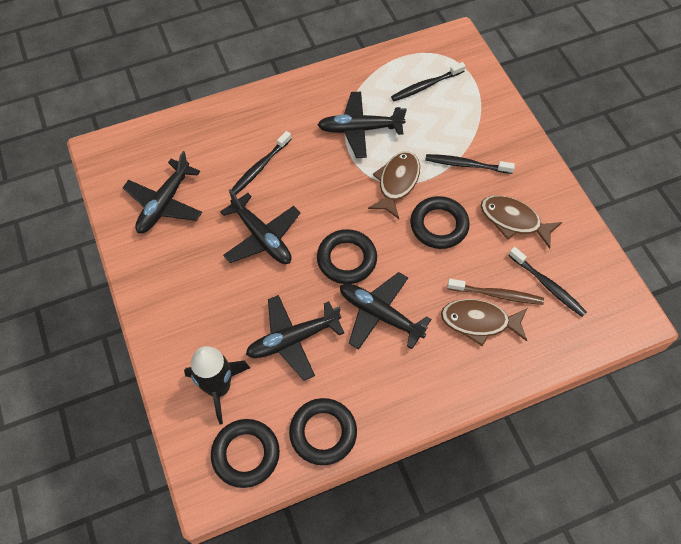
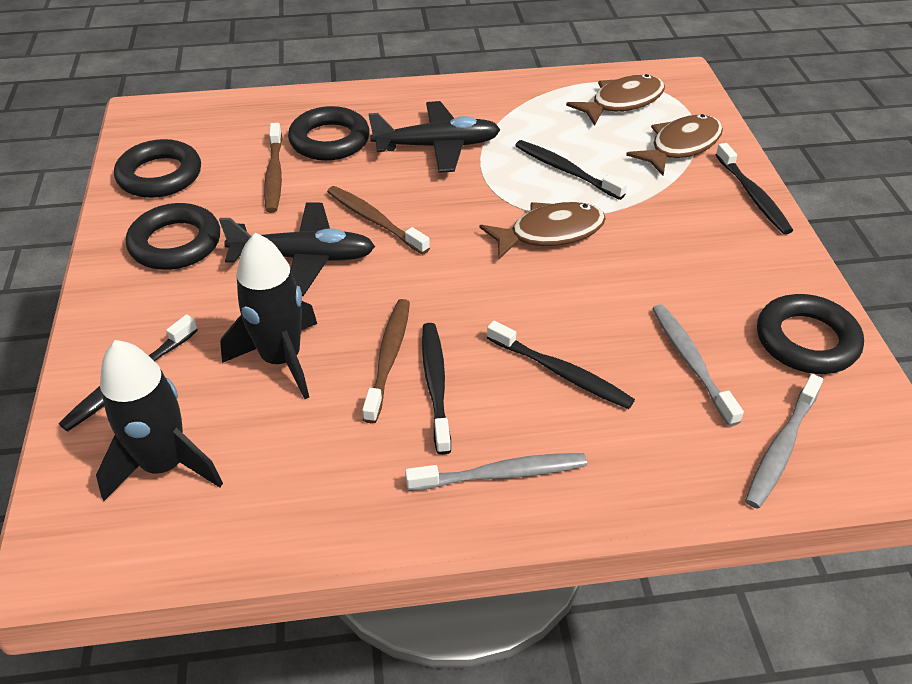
black plane: 5 -> 2
black rocket: 1 -> 2
black toothbrush: 4 -> 5
brown toothbrush: 1 -> 3
grey toothbrush: 0 -> 3

